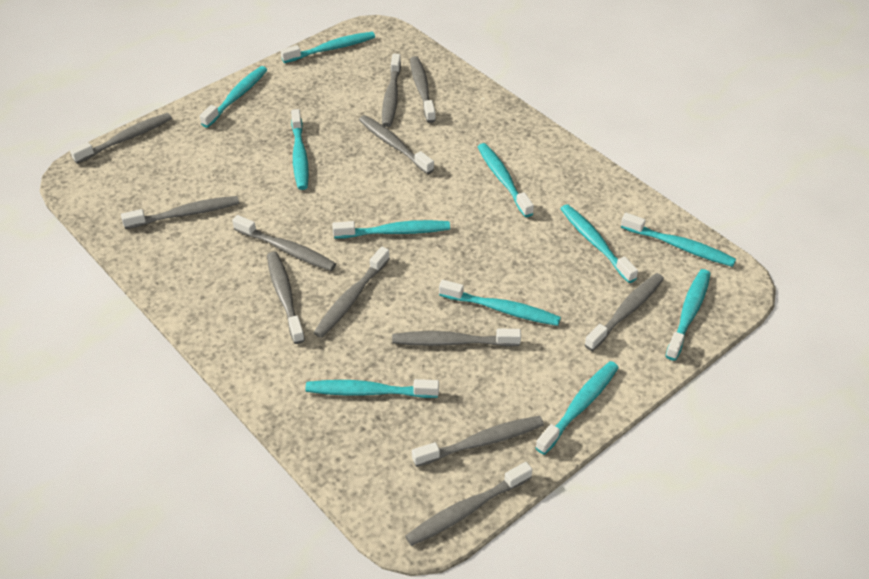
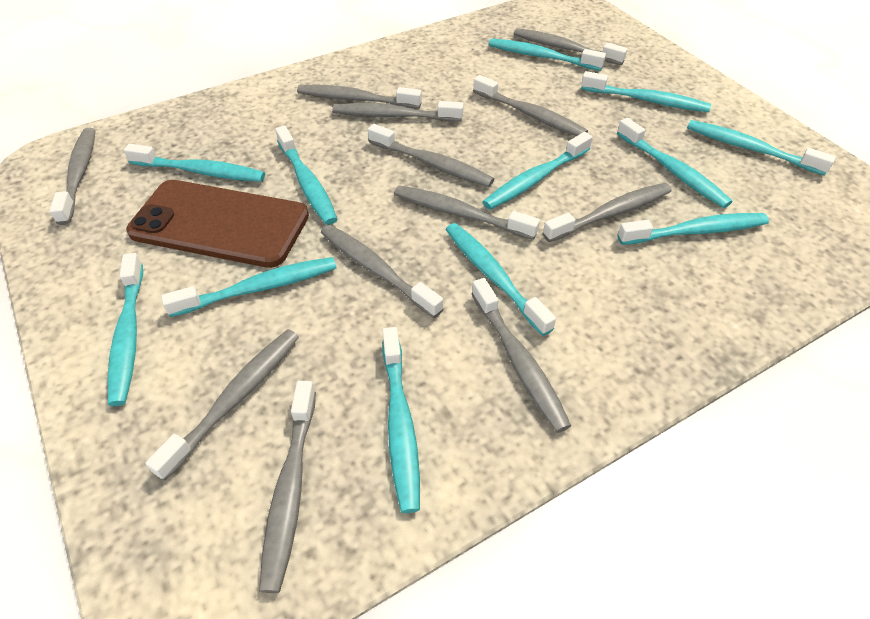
brown phone: 0 -> 1
turquoise toothbrush: 11 -> 12

